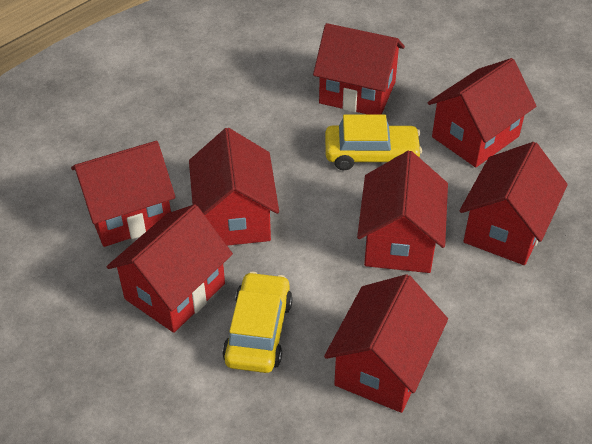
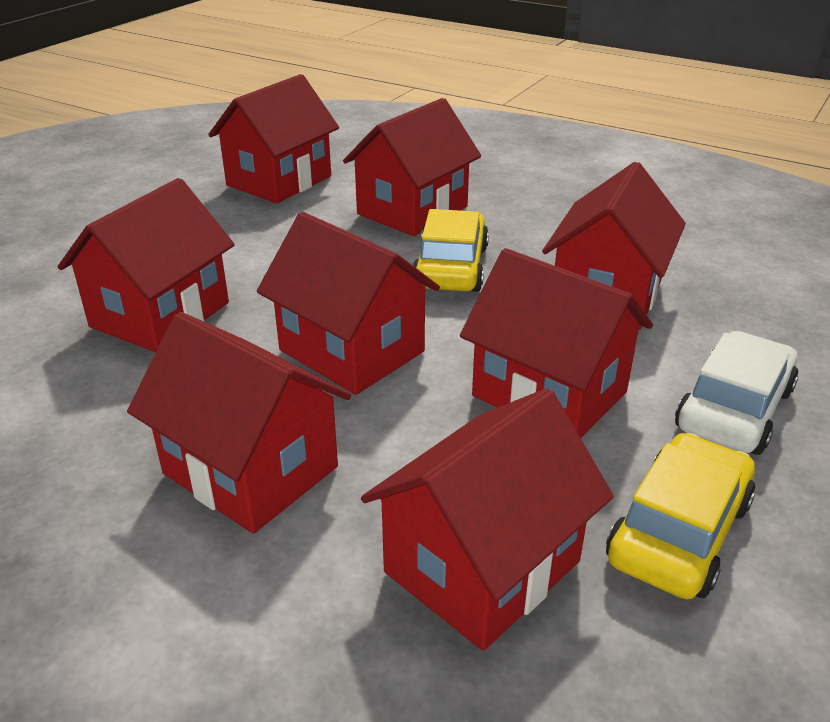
white car: 0 -> 1

